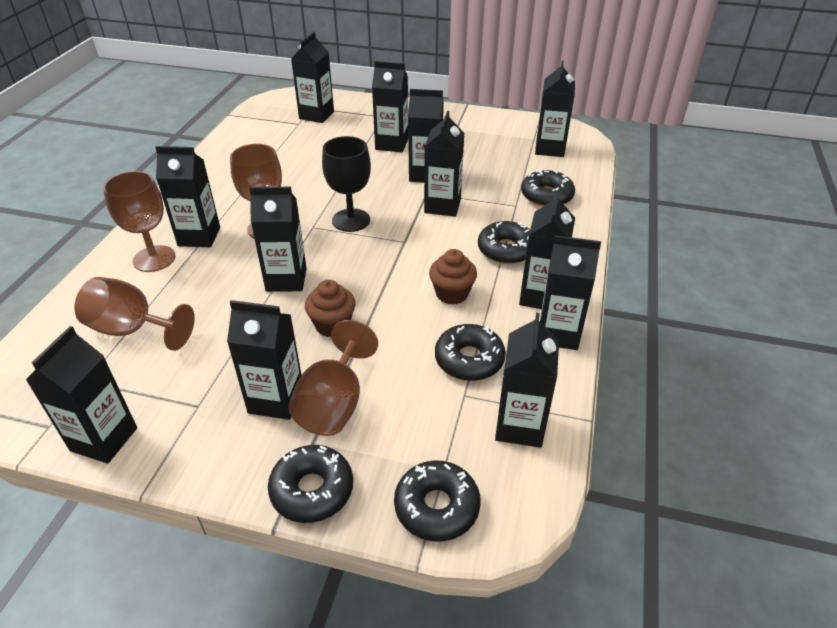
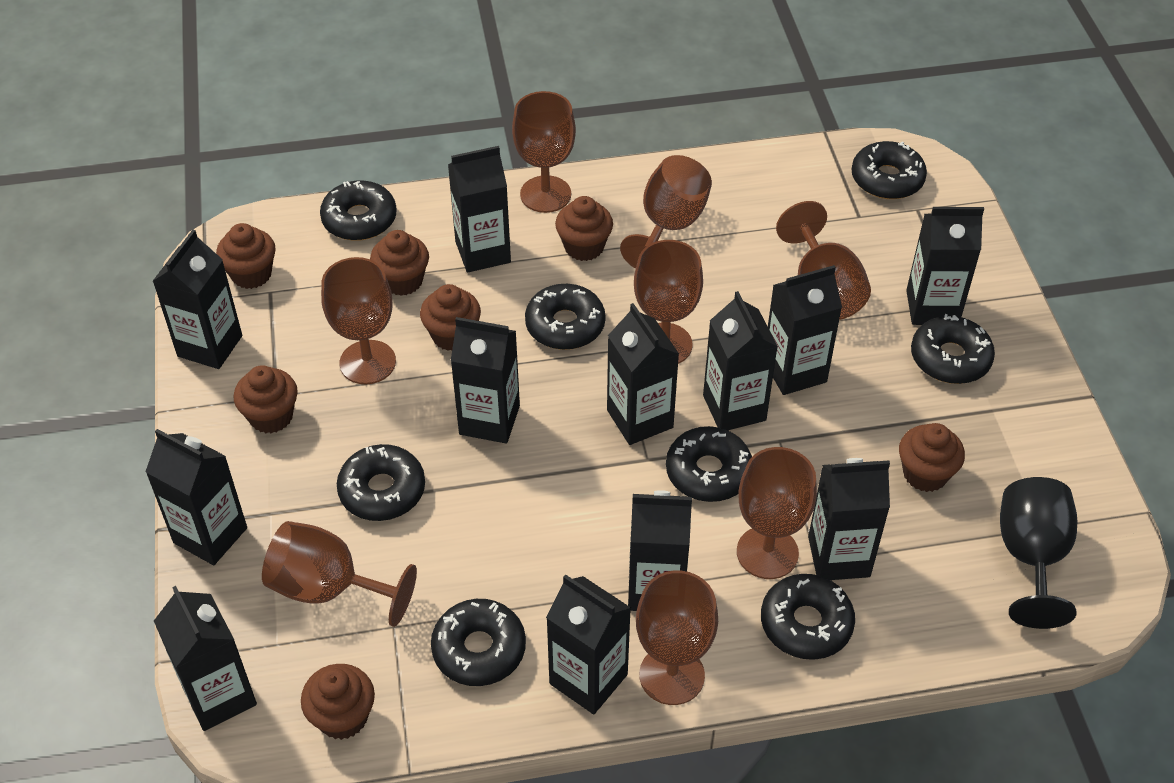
black donut: 5 -> 8
brown cupcake: 2 -> 7
brown goblet: 4 -> 8

